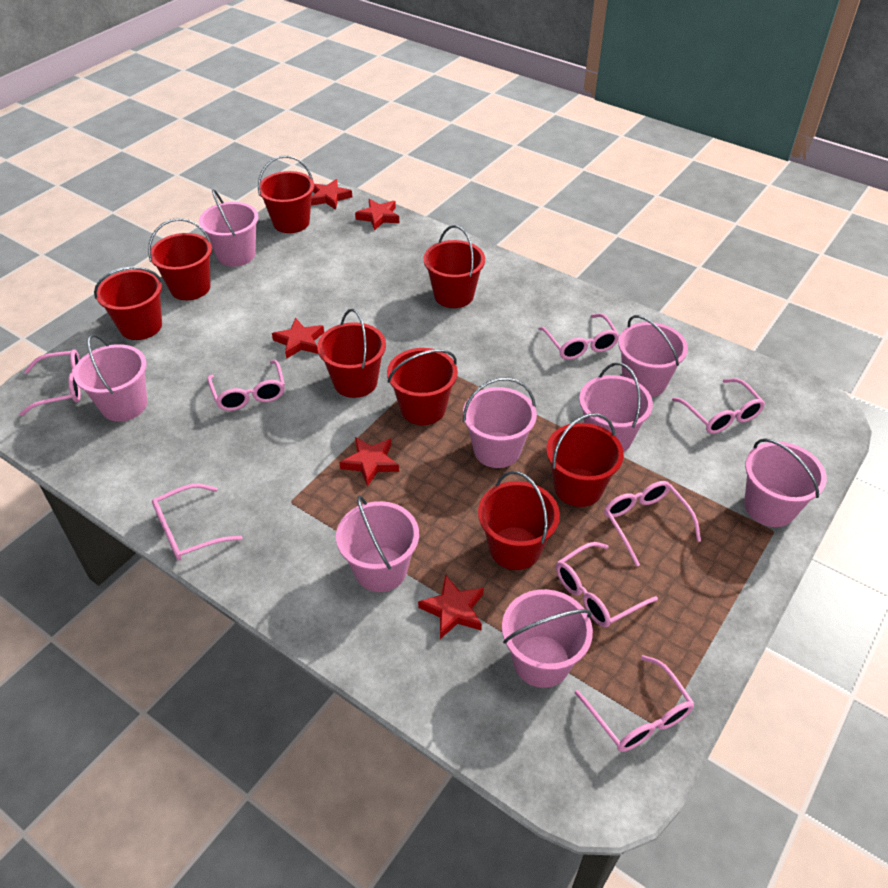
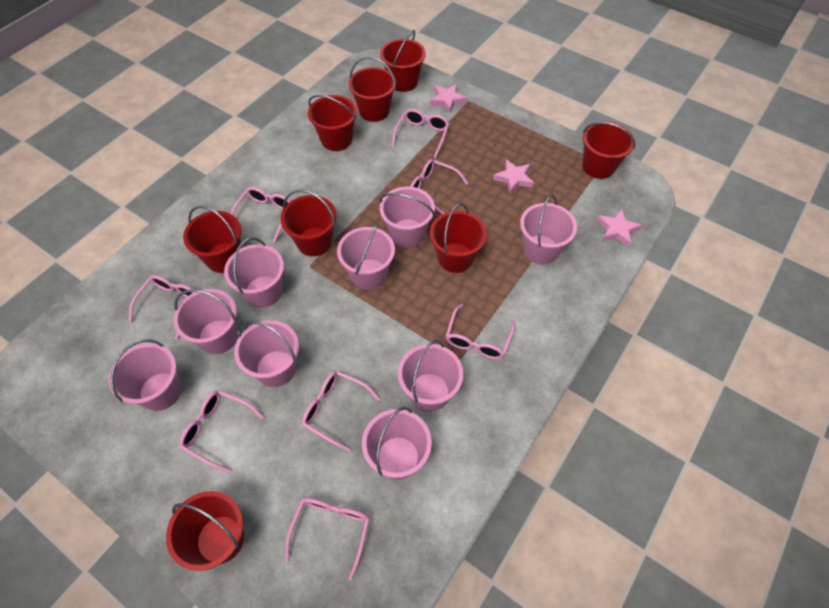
pink bucket: 8 -> 9
pink star: 0 -> 3
red star: 5 -> 0

